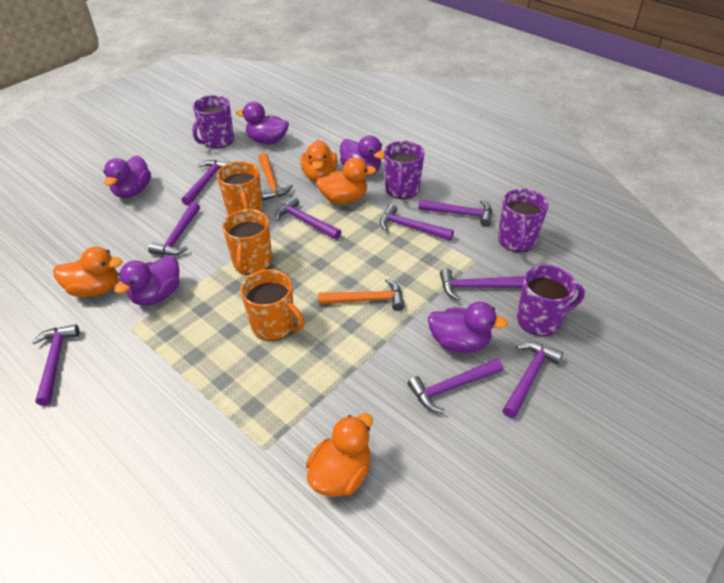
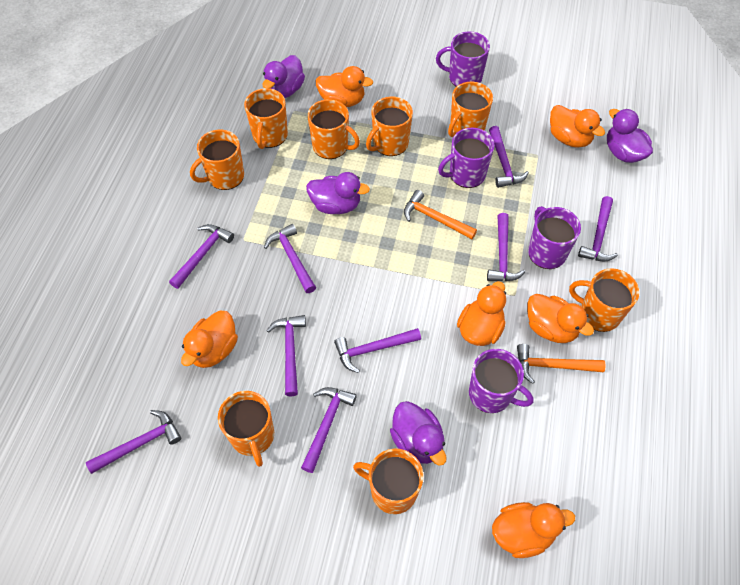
orange duck: 4 -> 6
orange mug: 3 -> 8
purple duck: 5 -> 4

